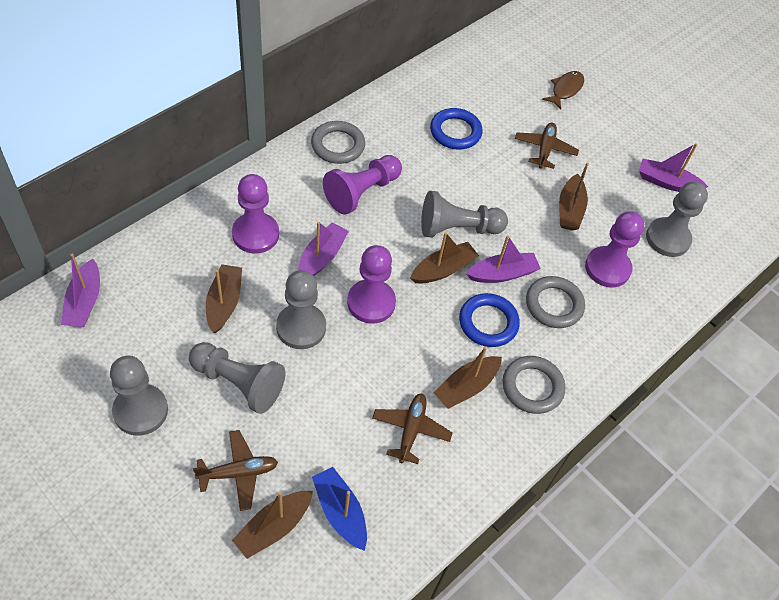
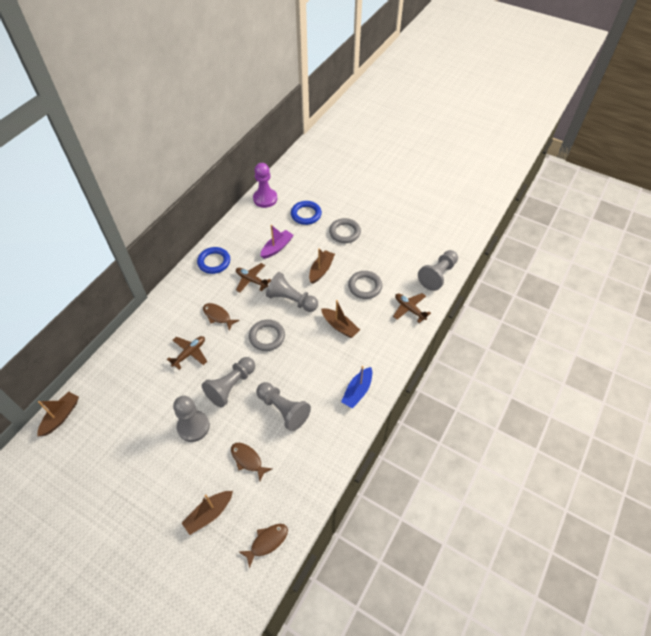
brown boat: 5 -> 4
brown fish: 1 -> 3
purple boat: 4 -> 1
purple pawn: 4 -> 1

